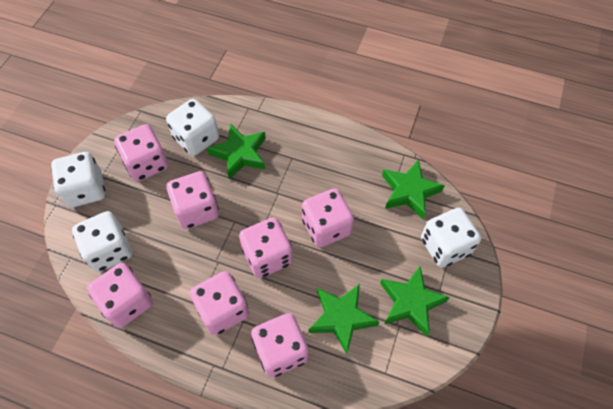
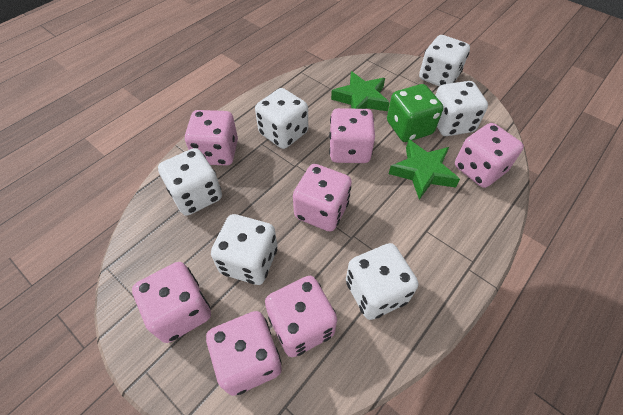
green dice: 0 -> 1
green star: 4 -> 2
white dice: 4 -> 6

